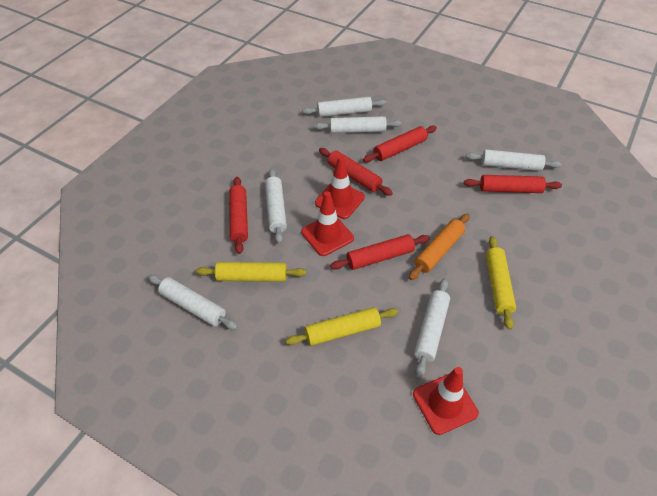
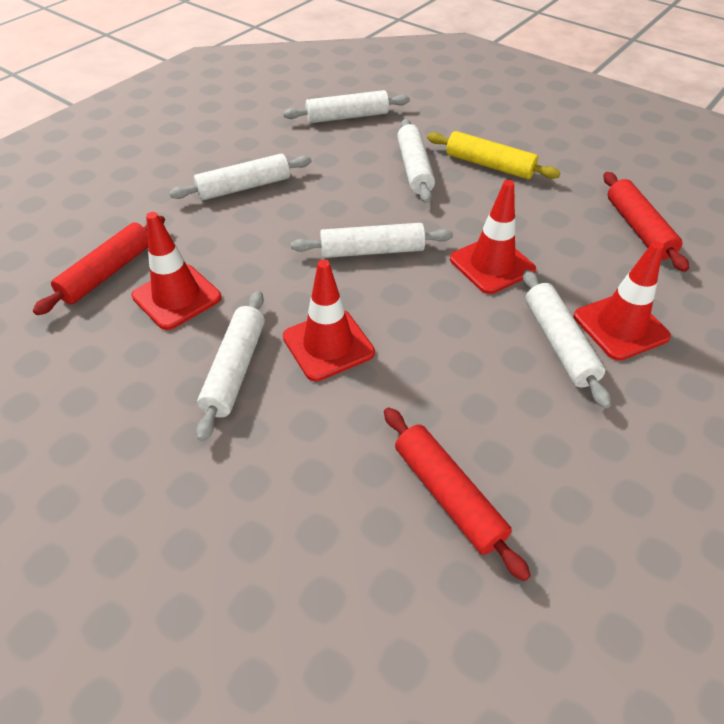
orange rolling pin: 1 -> 0
red rolling pin: 5 -> 3
red traffic cone: 3 -> 4
yellow rolling pin: 3 -> 1

